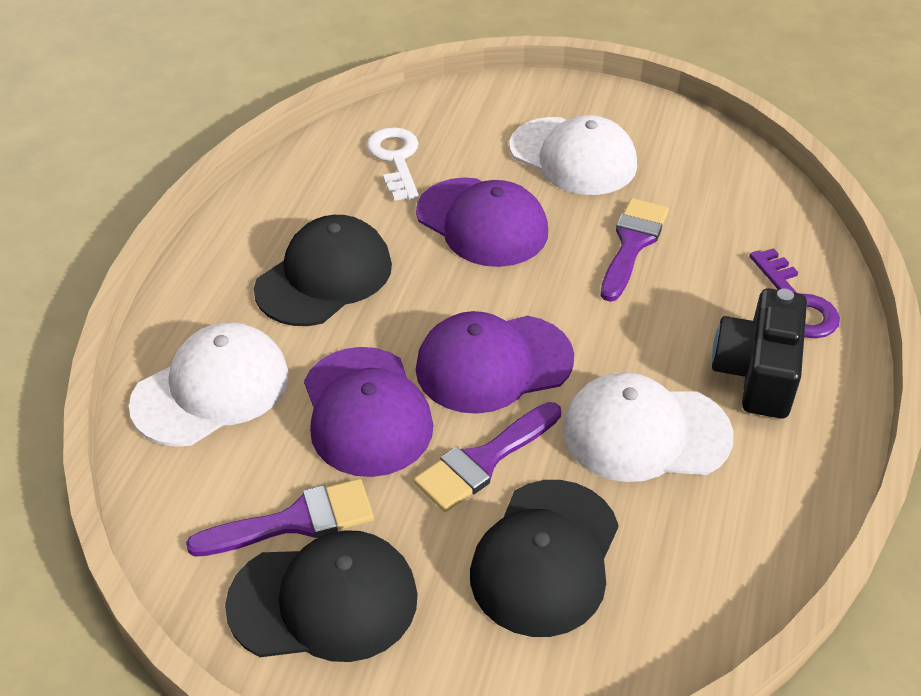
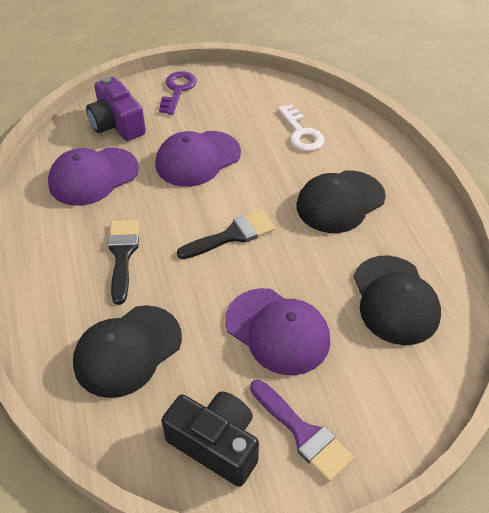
black brush: 0 -> 2
purple brush: 3 -> 1
purple camera: 0 -> 1
white cap: 3 -> 0

